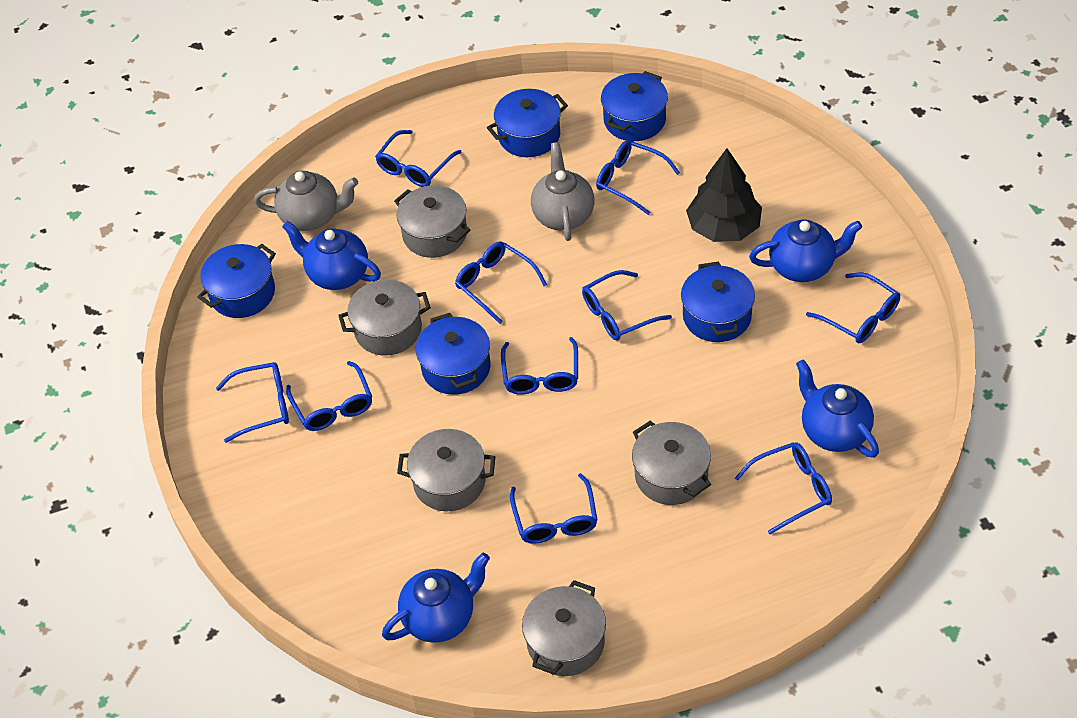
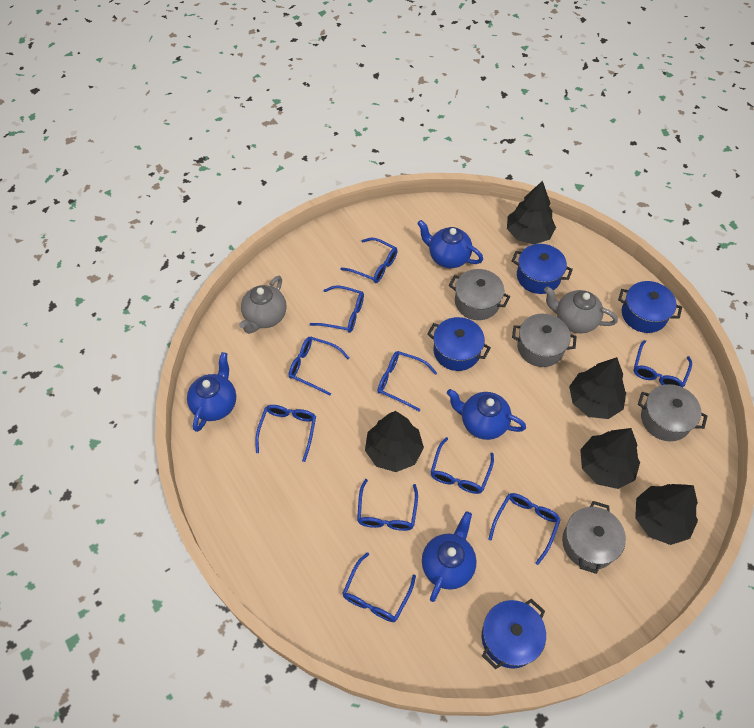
black tree: 1 -> 5
blue pot: 5 -> 4
grey pot: 5 -> 4

